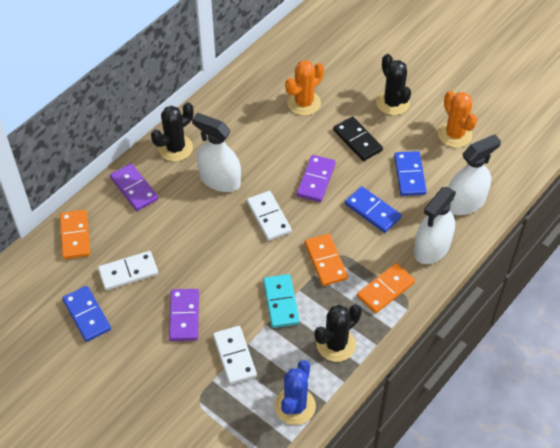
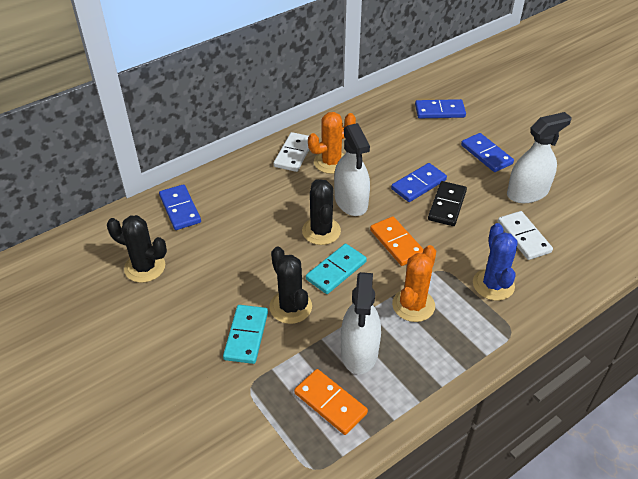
blue domino: 3 -> 4
orange domino: 3 -> 2
purple domino: 3 -> 0
turquoise domino: 1 -> 2
white domino: 3 -> 2

